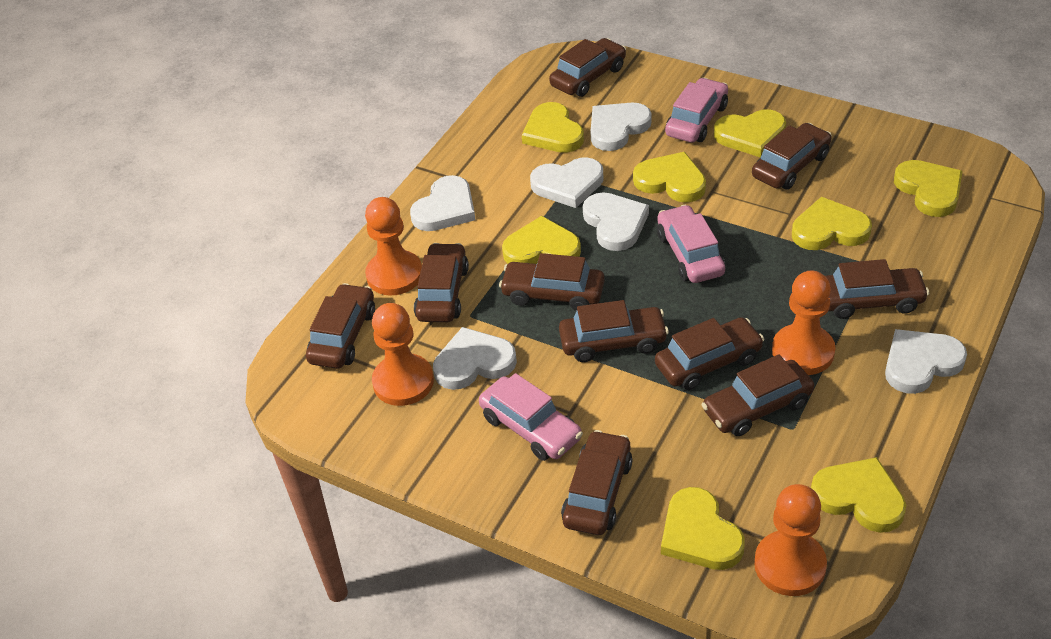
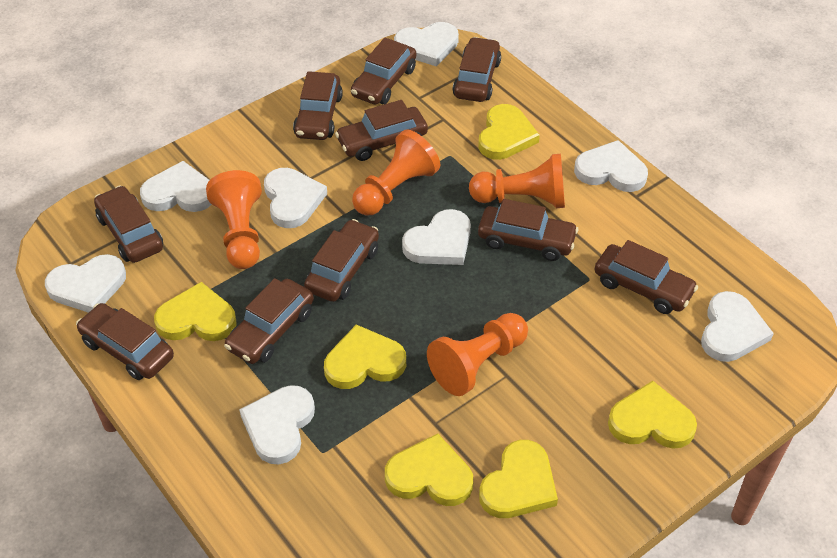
pink car: 3 -> 0
white heart: 6 -> 8
yellow heart: 8 -> 6

